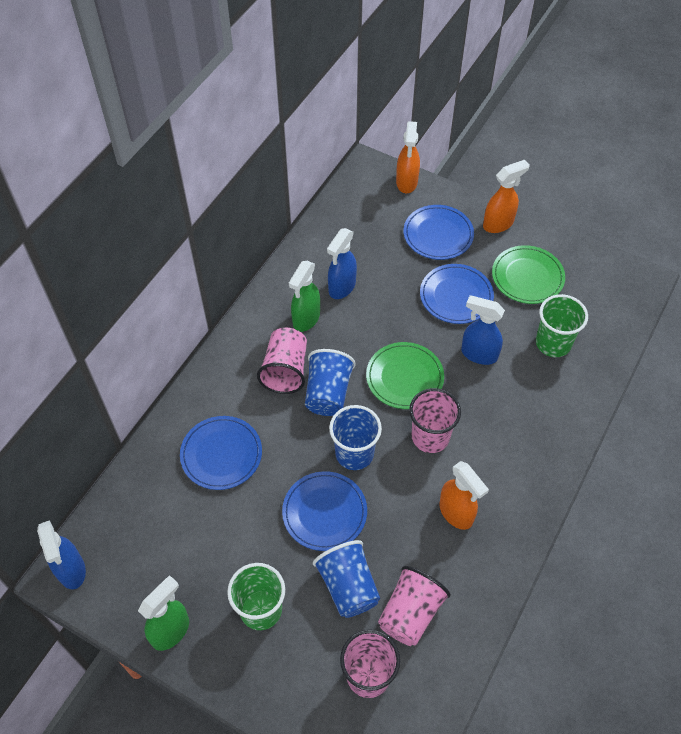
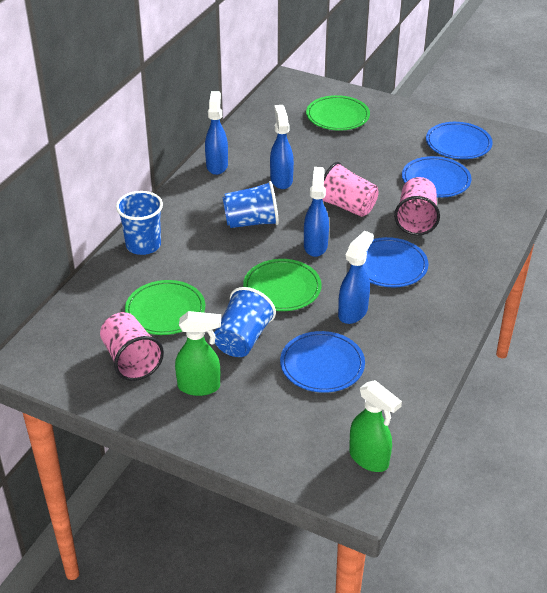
blue spray bottle: 3 -> 4
green cup: 2 -> 0
green plate: 2 -> 3
orange spray bottle: 3 -> 0
pink cup: 4 -> 3

